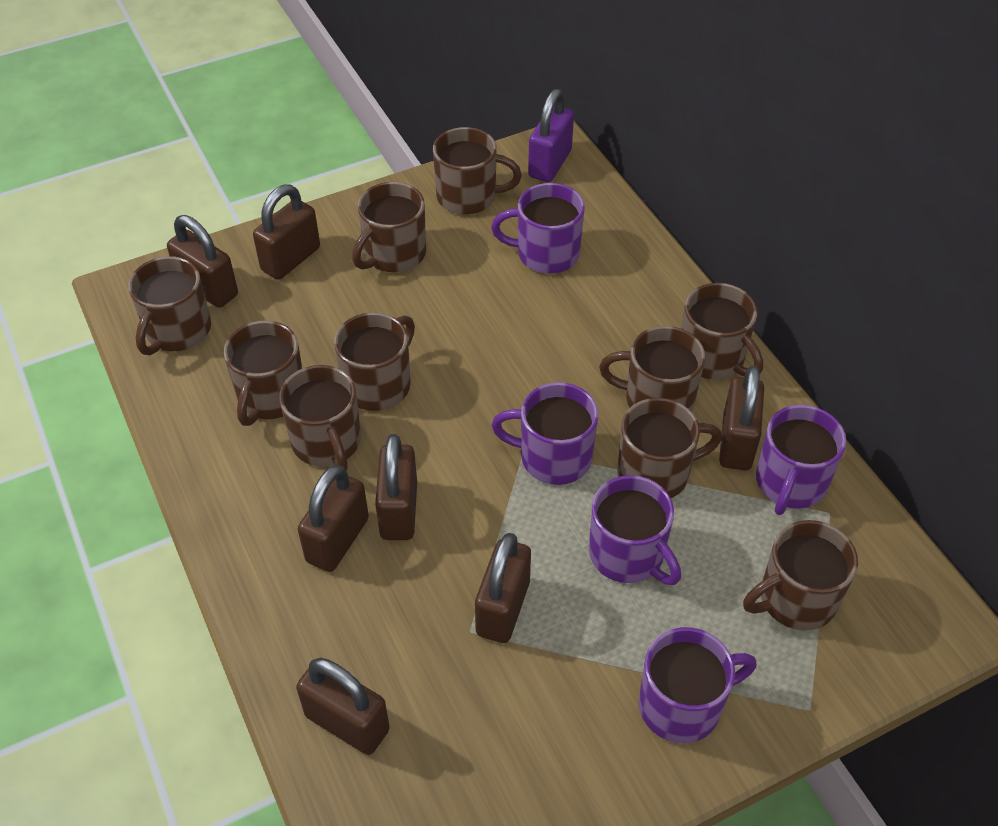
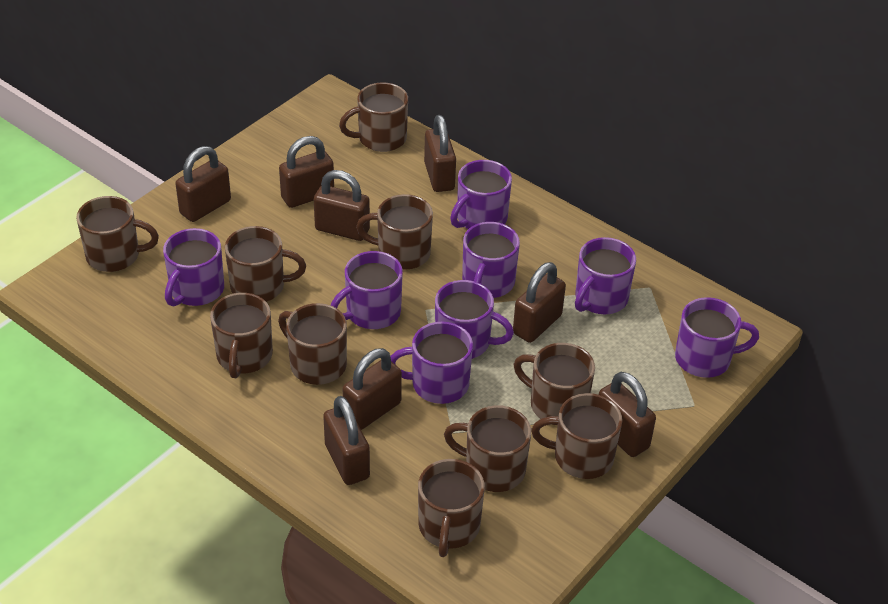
brown padlock: 7 -> 8
purple mug: 5 -> 8
purple padlock: 1 -> 0

